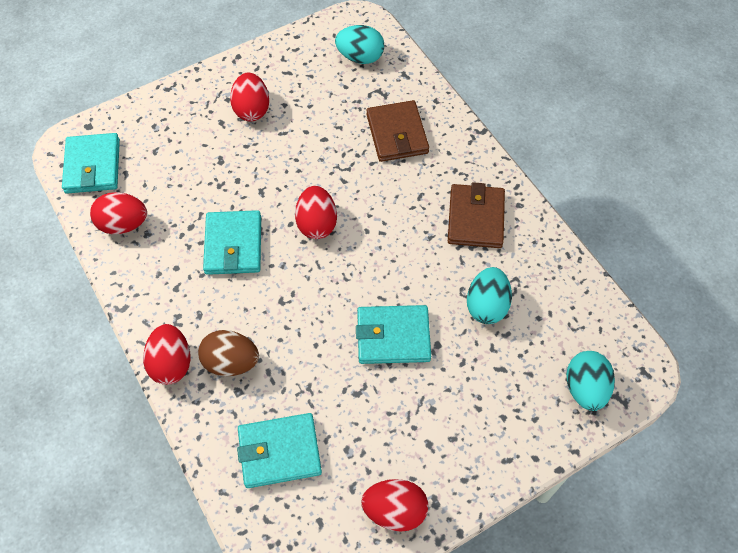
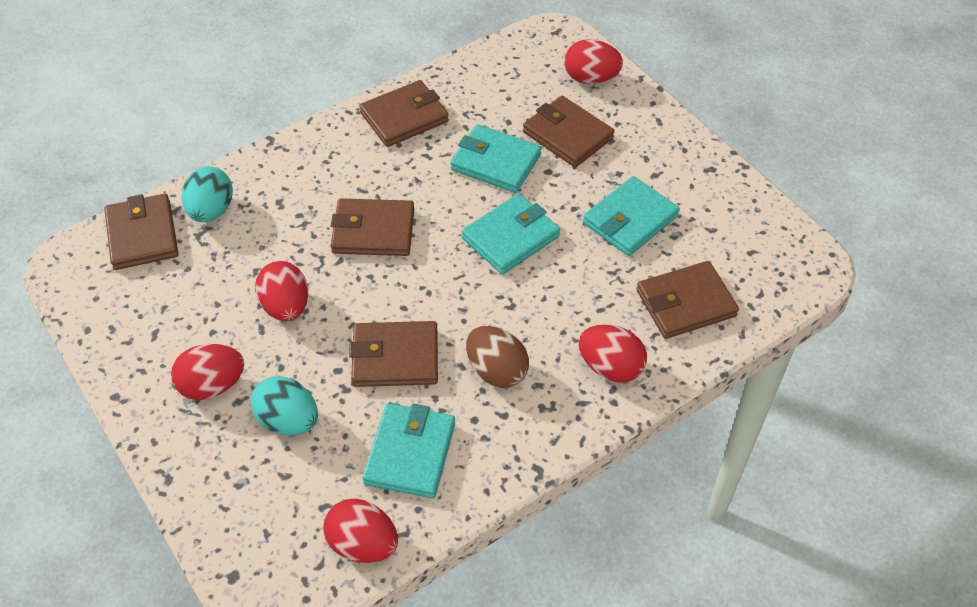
brown wallet: 2 -> 6
turquoise egg: 3 -> 2

